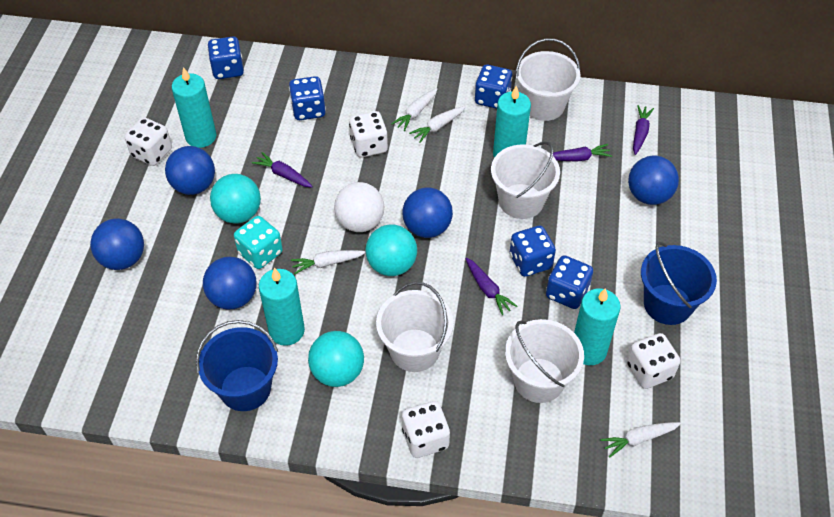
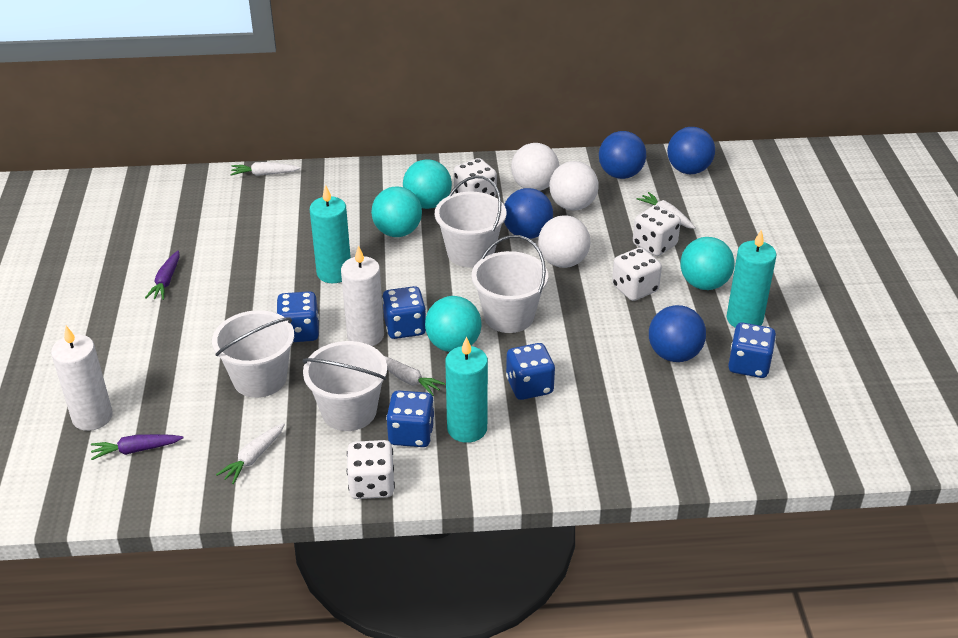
blue ball: 5 -> 4
blue bucket: 2 -> 0
purple carrot: 4 -> 2
turquoise ball: 3 -> 4
turquoise candle: 4 -> 3
turquoise dice: 1 -> 0
white ball: 1 -> 3
white candle: 0 -> 2

